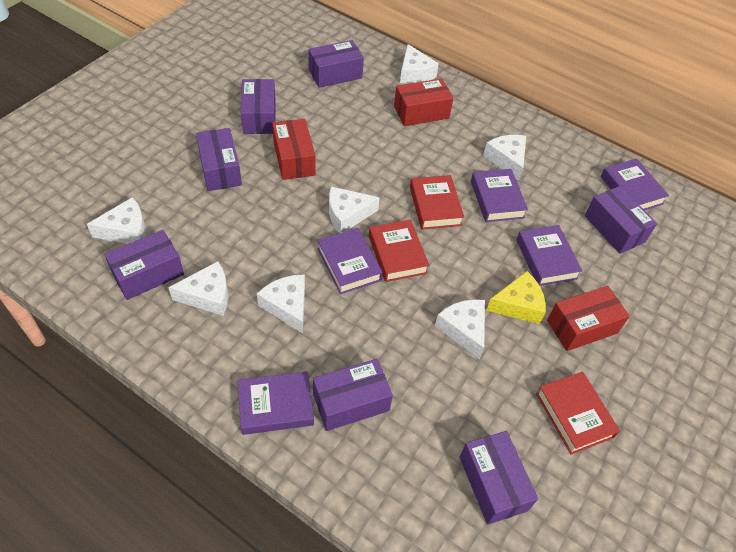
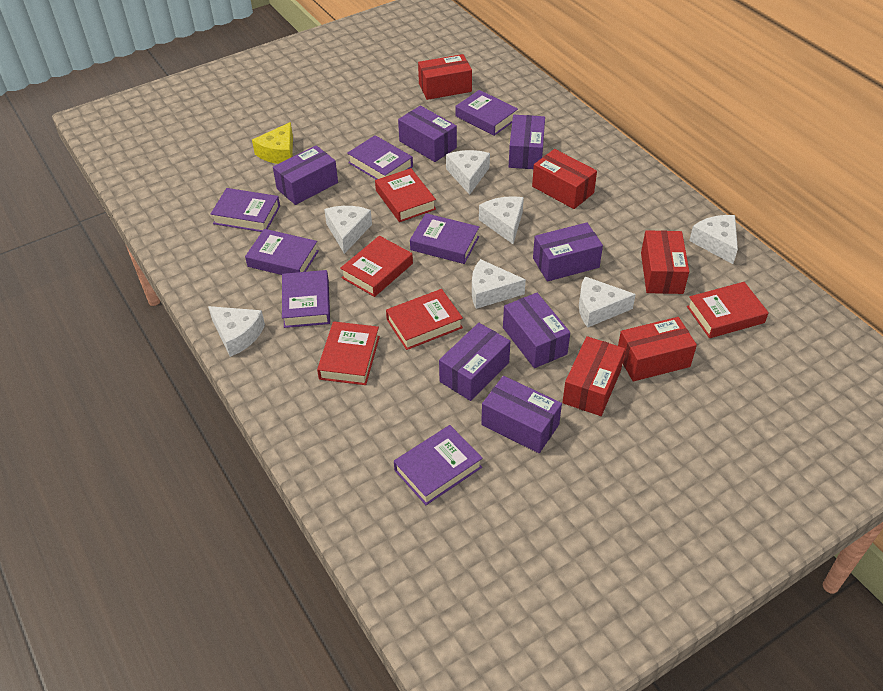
purple book: 5 -> 7
red book: 3 -> 5
red box: 3 -> 5

